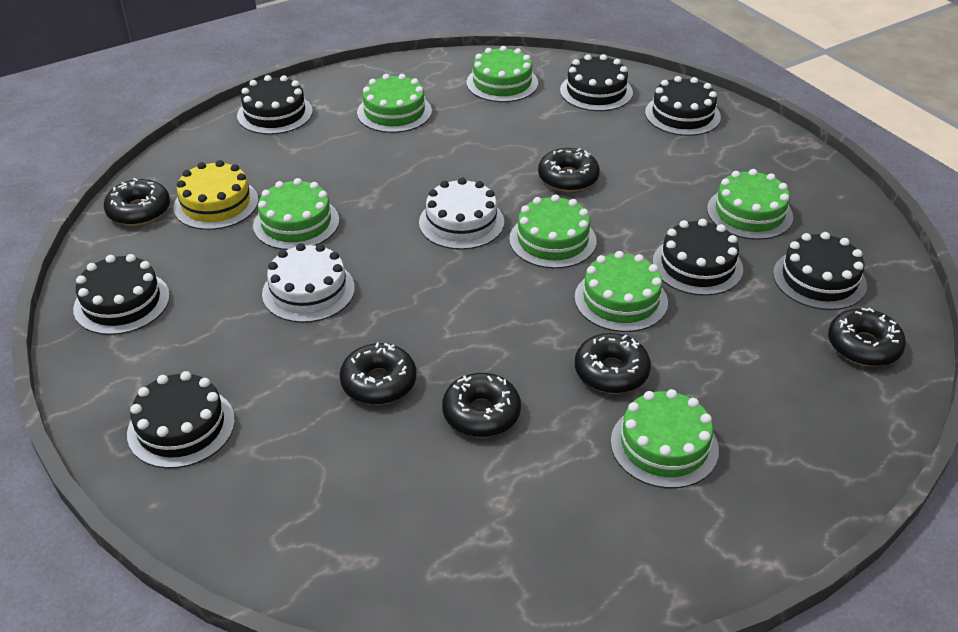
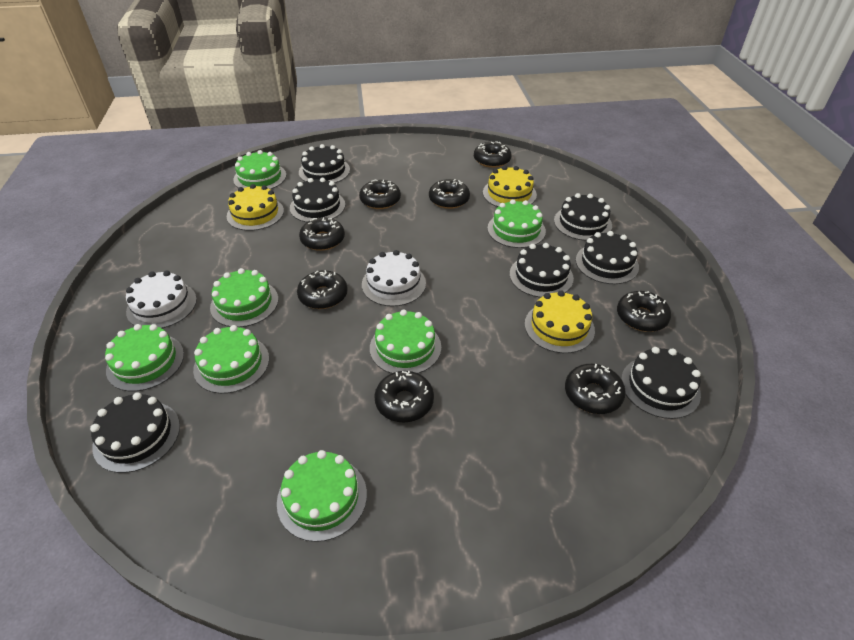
black donut: 6 -> 8
yellow cake: 1 -> 3

